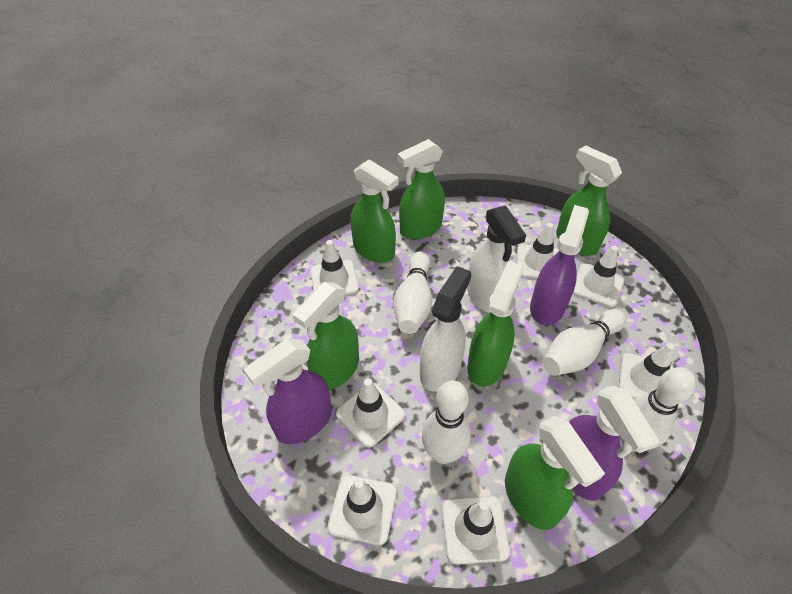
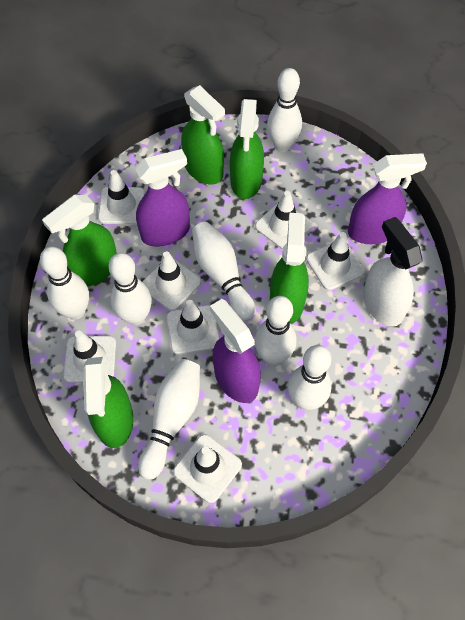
green spray bottle: 6 -> 5
white bowling pin: 4 -> 7
white spray bottle: 2 -> 1

